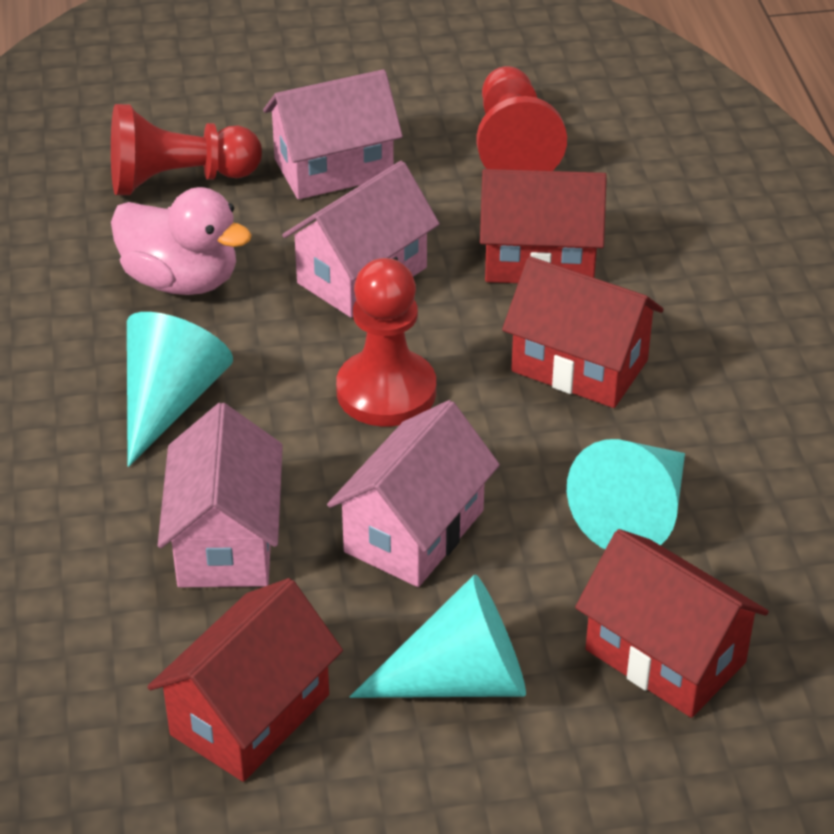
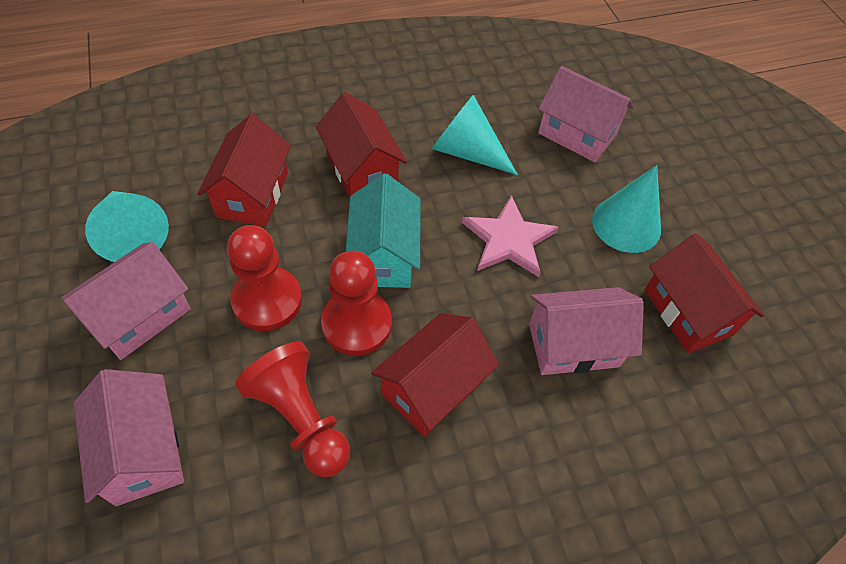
pink duck: 1 -> 0
pink star: 0 -> 1
turquoise house: 0 -> 1

